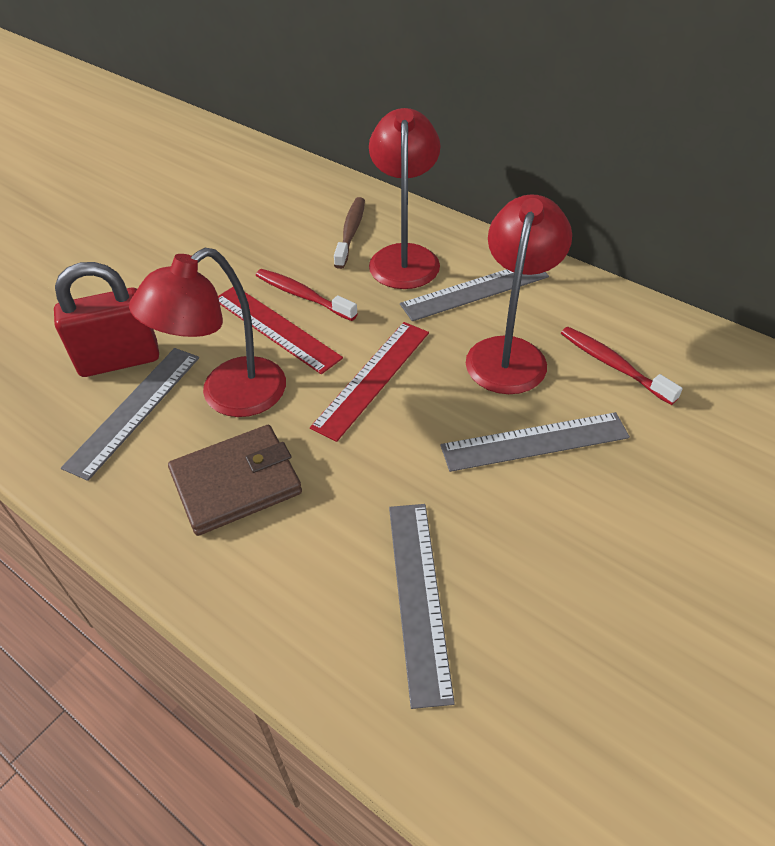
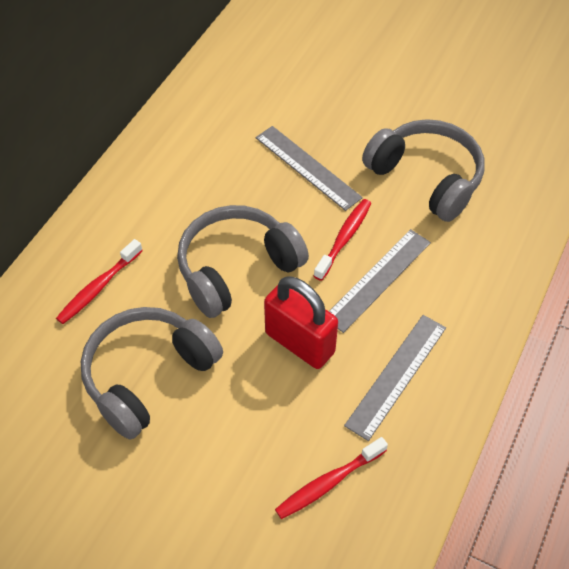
brown toothbrush: 1 -> 0
brown wallet: 1 -> 0
grey headphones: 0 -> 3
grey ruler: 4 -> 3
red lamp: 3 -> 0
red ruler: 2 -> 0
red toothbrush: 2 -> 3

